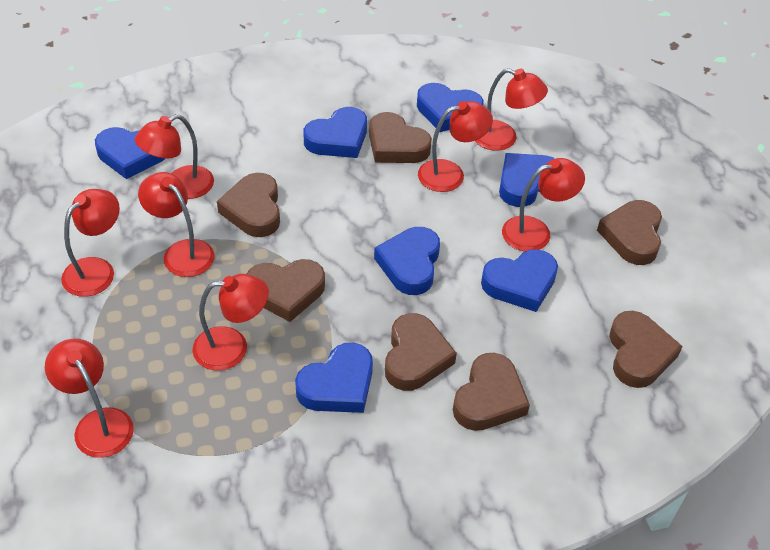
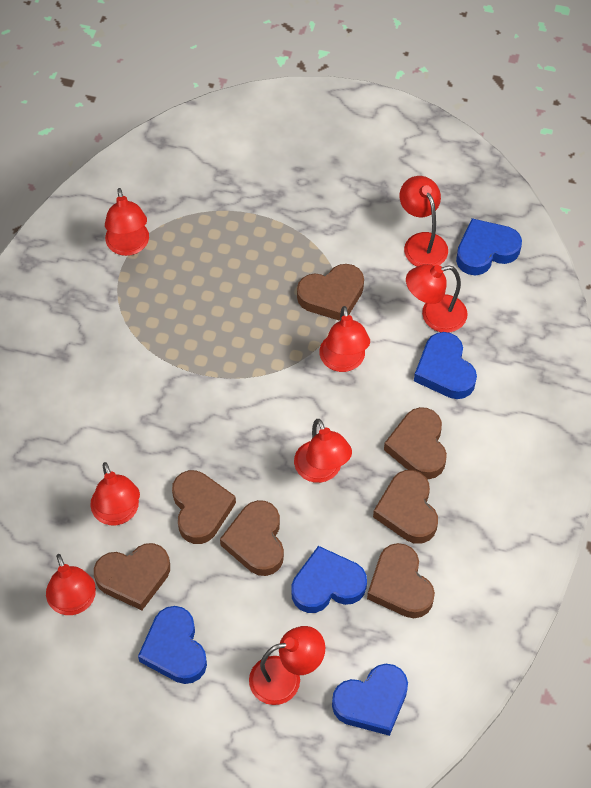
blue heart: 7 -> 5

